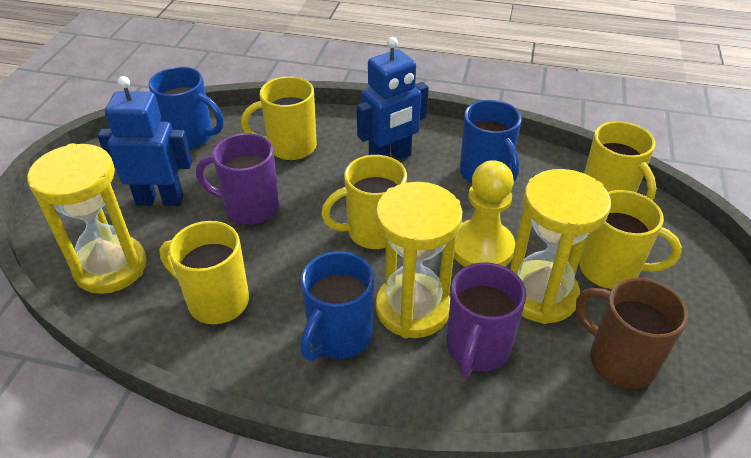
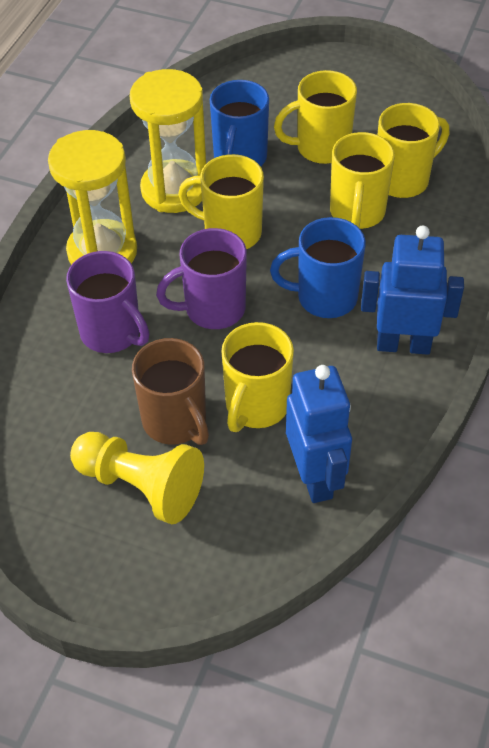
blue mug: 3 -> 2
yellow hourglass: 3 -> 2

